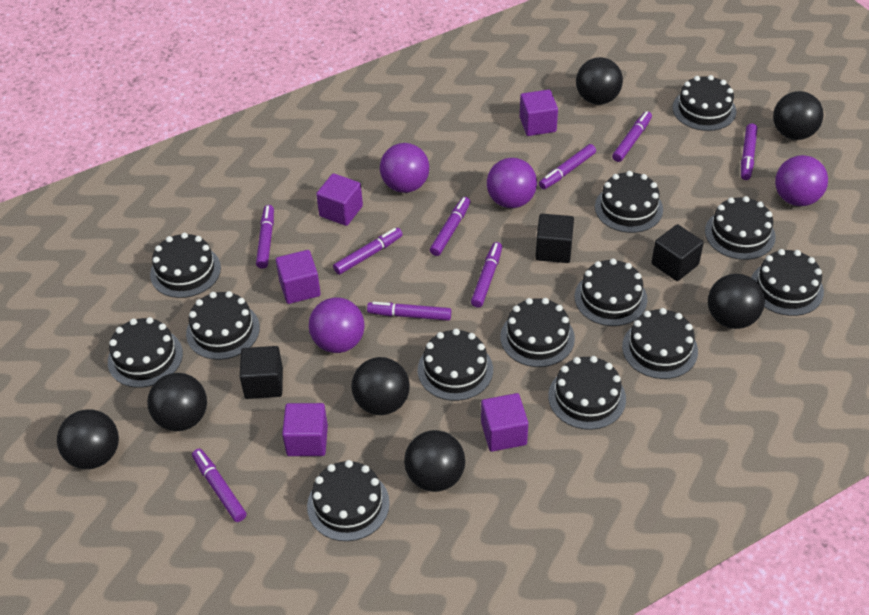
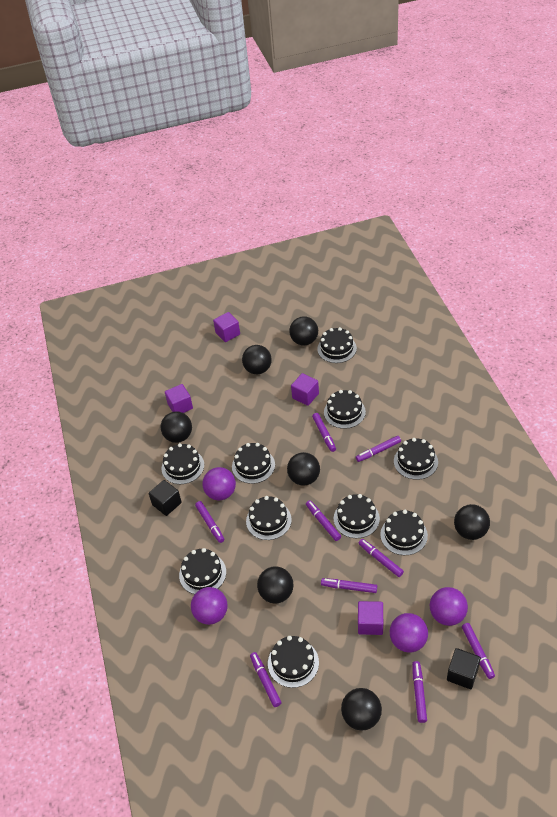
black cake: 13 -> 10
black cube: 3 -> 2
purple cube: 5 -> 4

